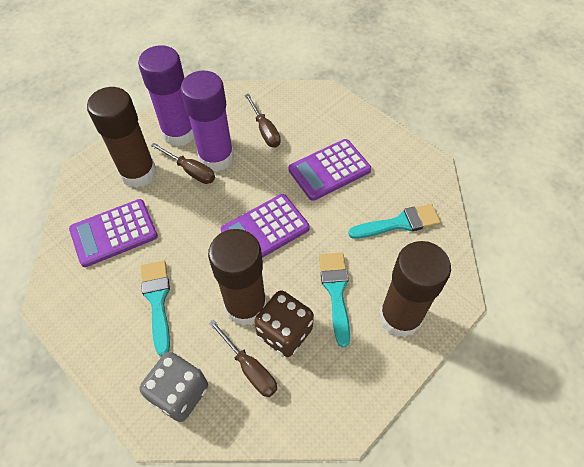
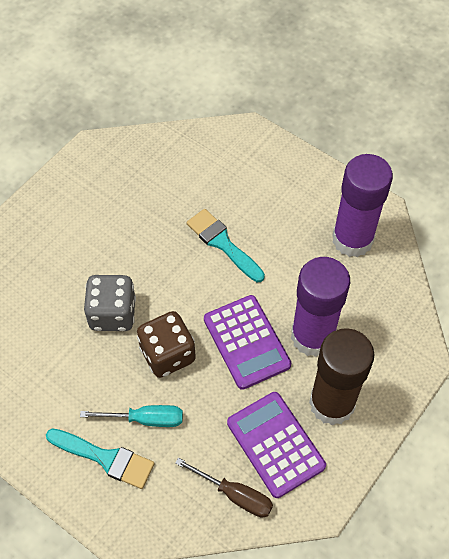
brown glue stick: 3 -> 1
brown screwdriver: 3 -> 1
purple calculator: 3 -> 2
turquoise brush: 3 -> 2
turquoise screwdriver: 0 -> 1

